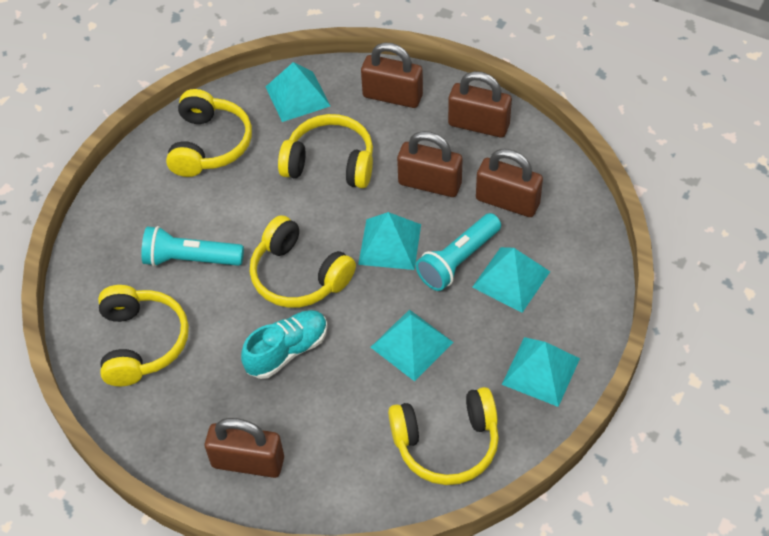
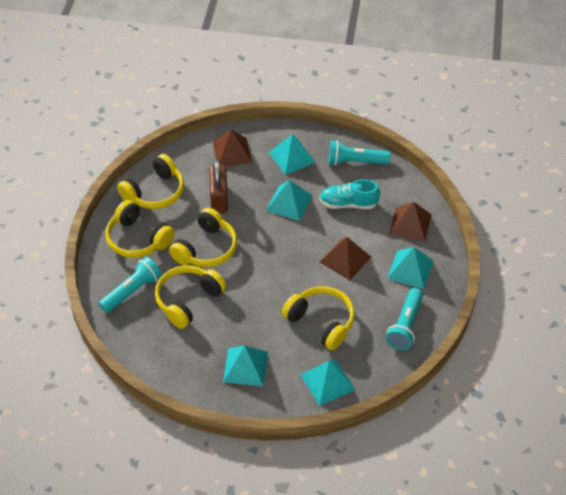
brown padlock: 5 -> 1
brown pyramid: 0 -> 3
turquoise flashlight: 2 -> 3

